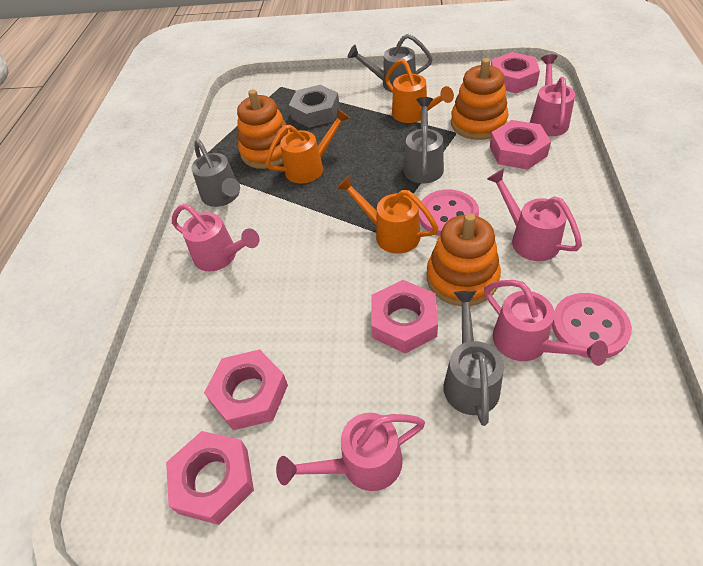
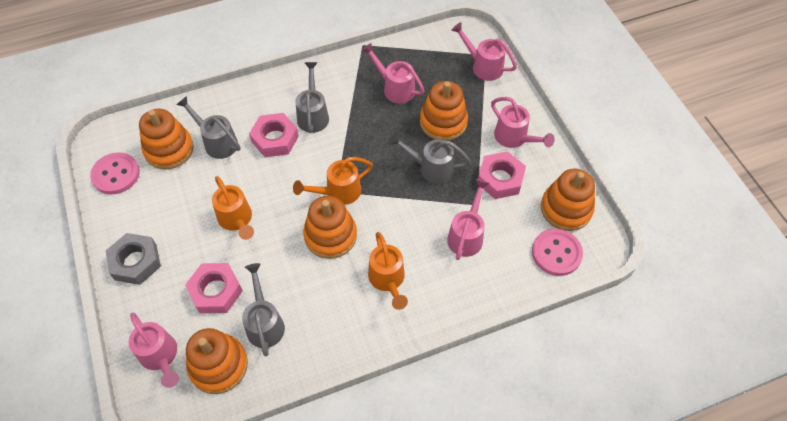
orange stacking toy: 3 -> 5
pink nut: 5 -> 3

